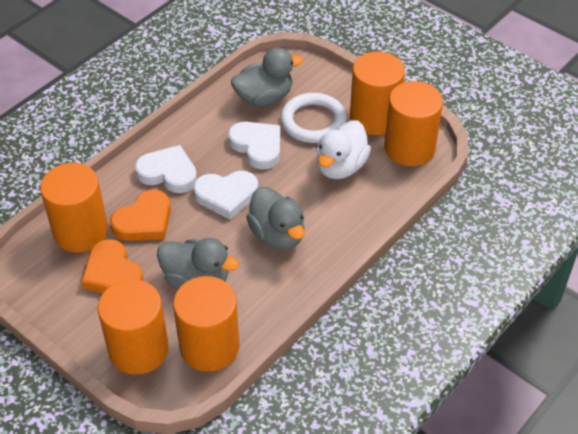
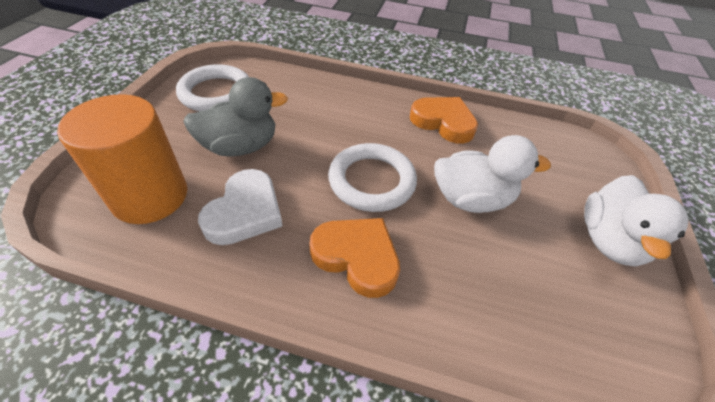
grey duck: 3 -> 1
orange cylinder: 5 -> 1
white duck: 1 -> 2
white heart: 3 -> 1
white ring: 1 -> 2

